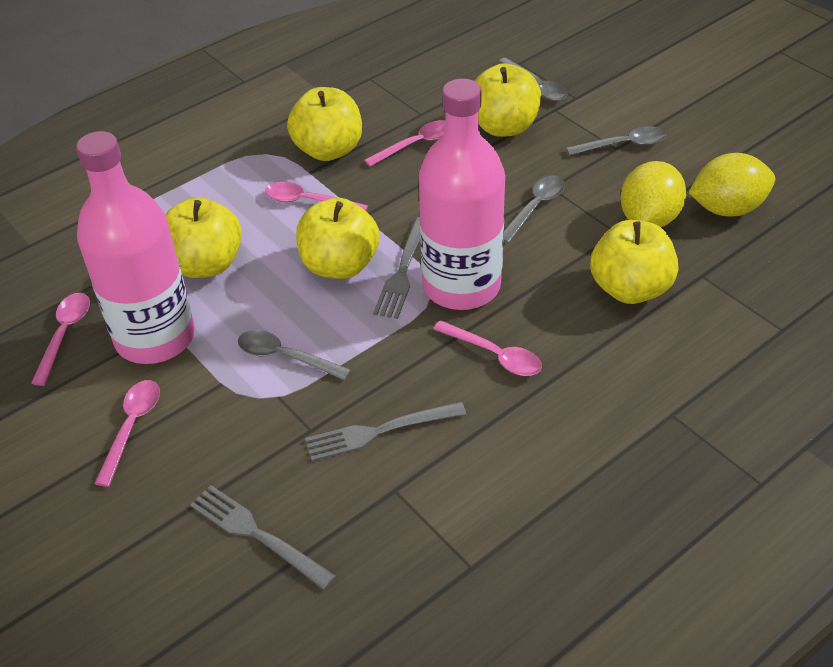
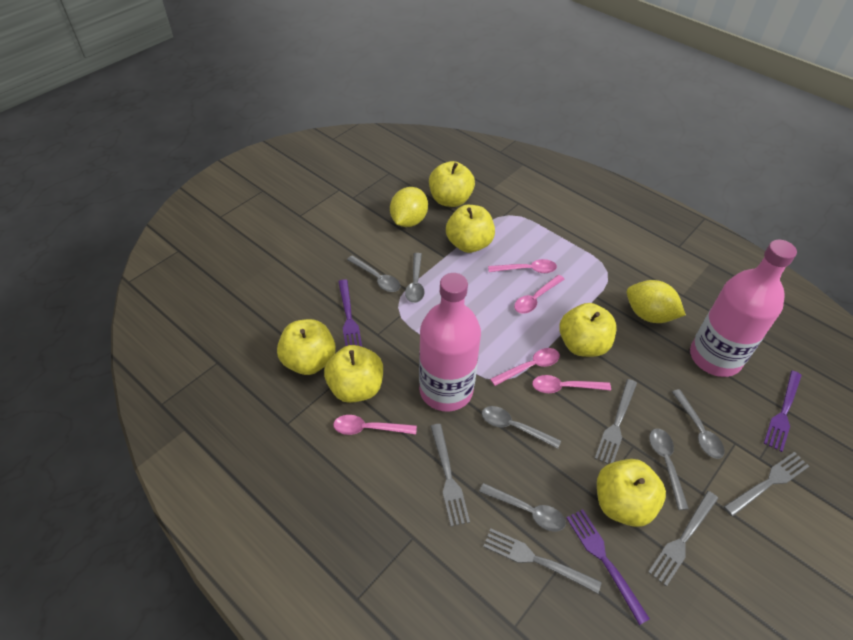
grey fork: 3 -> 5
grey spoon: 4 -> 6
purple fork: 0 -> 3
yellow apple: 5 -> 6

